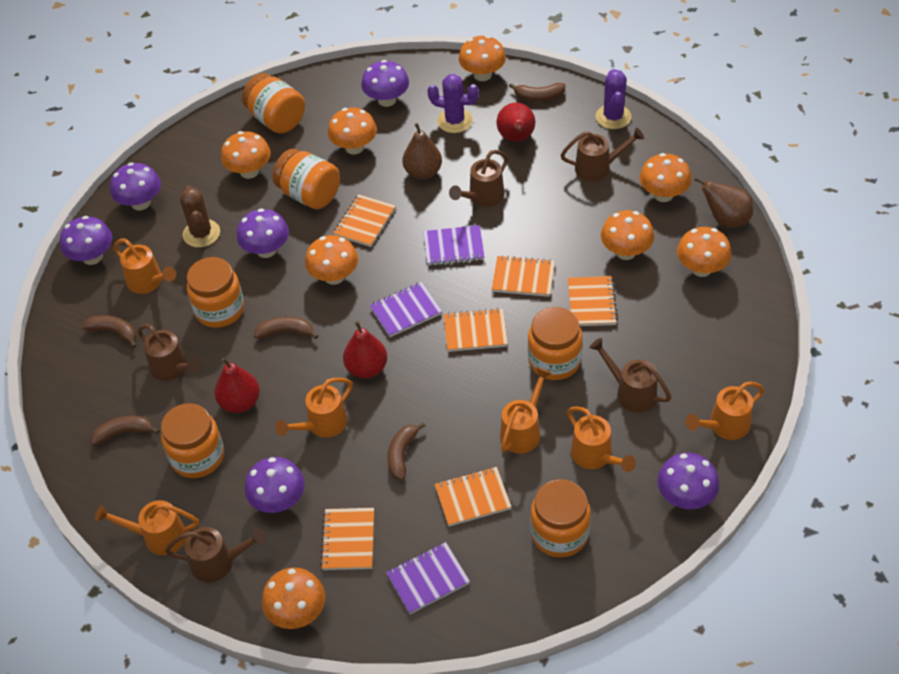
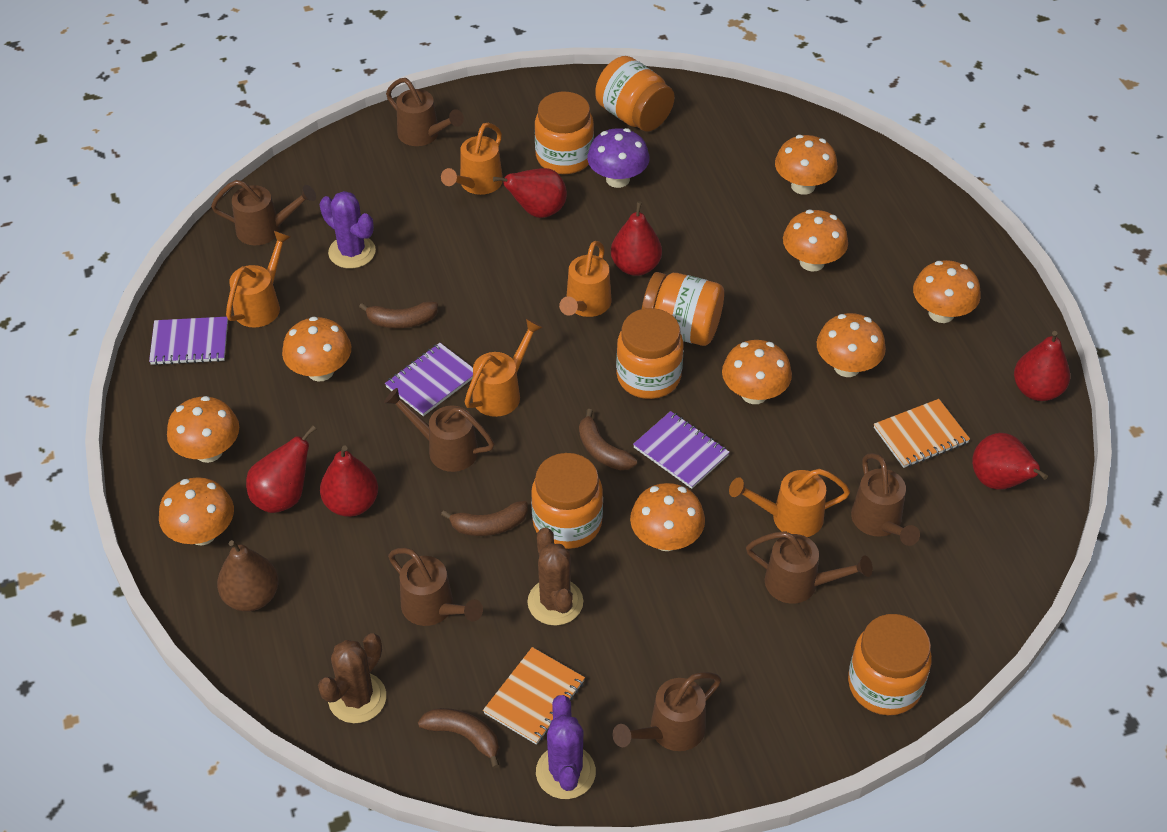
brown banana: 5 -> 4
brown cactus: 1 -> 2
brown pear: 2 -> 1
brown watering can: 5 -> 7
orange mushroom: 8 -> 9
orange notebook: 6 -> 2
orange watering can: 6 -> 5
purple mushroom: 6 -> 1
red pear: 3 -> 6

